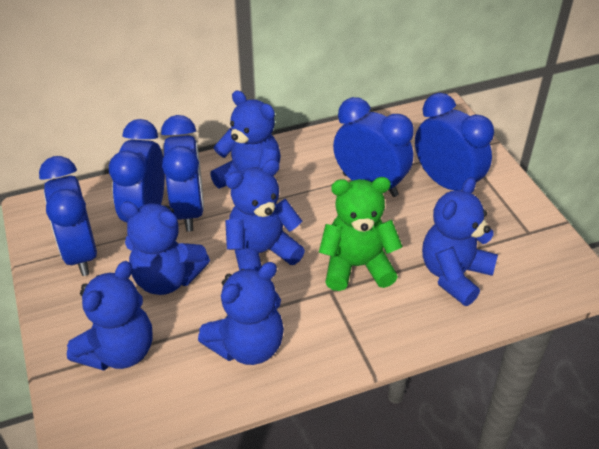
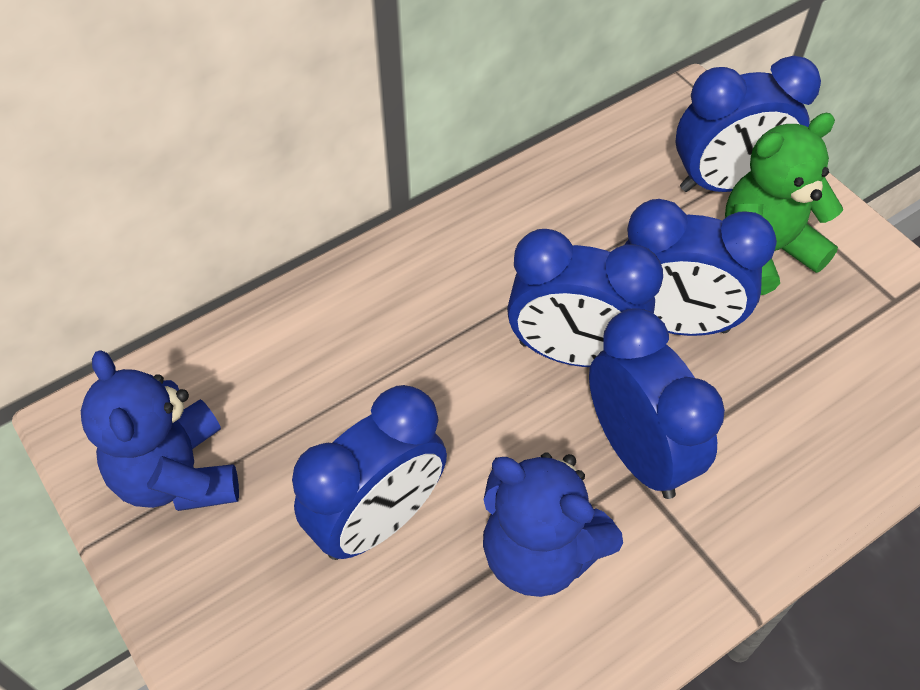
blue teddy bear: 6 -> 2

